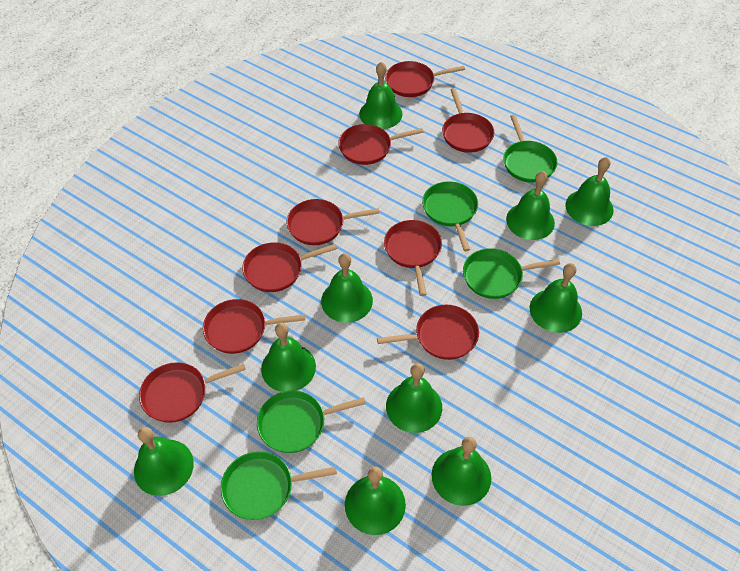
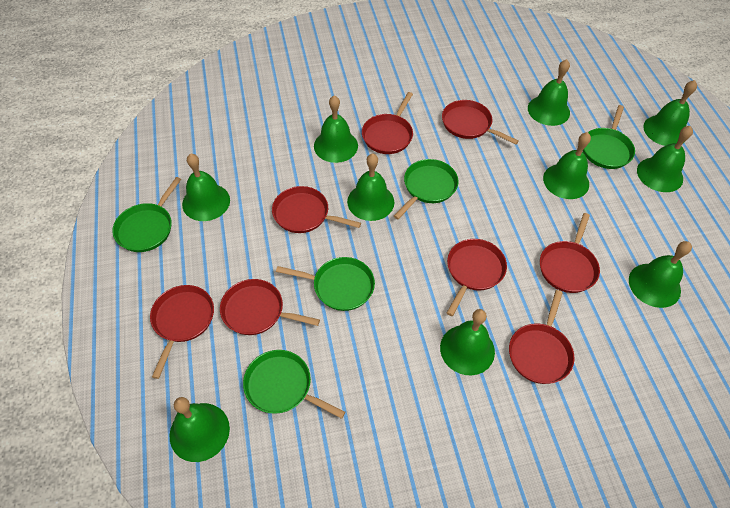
red pan: 9 -> 8

